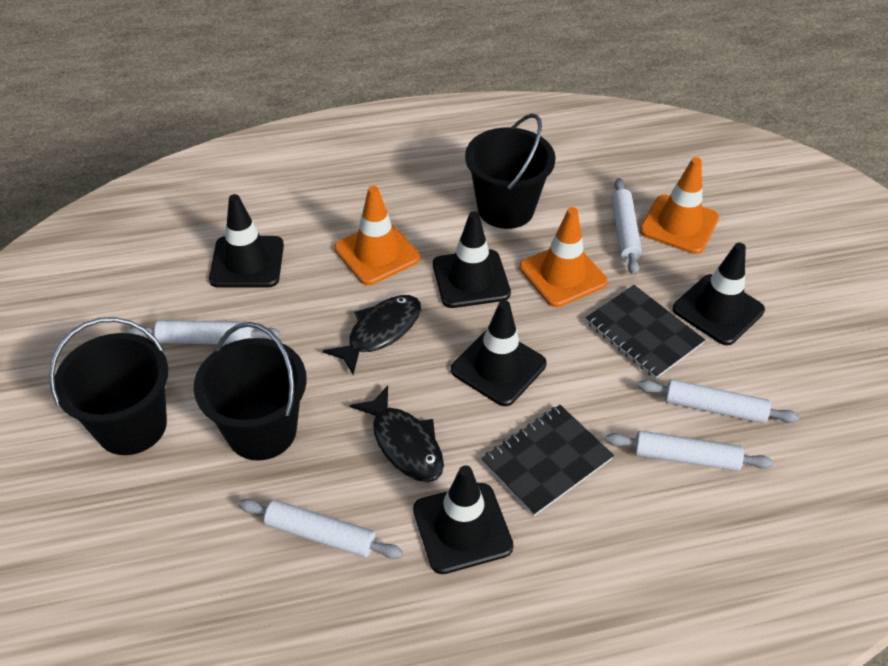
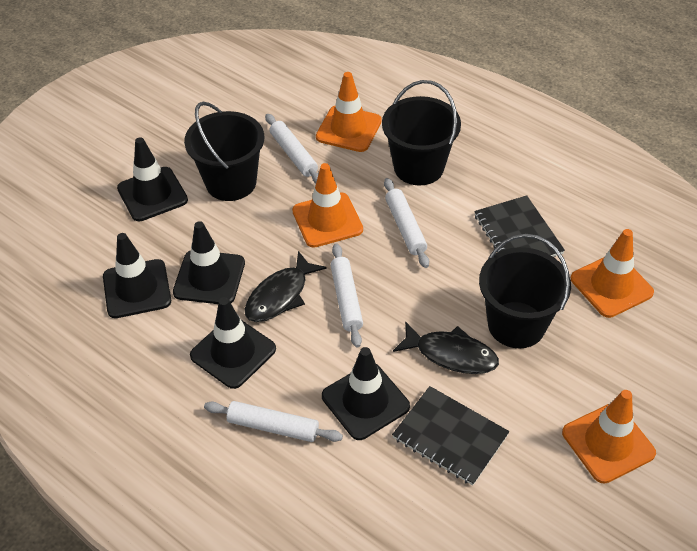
orange traffic cone: 3 -> 4
white rolling pin: 5 -> 4

